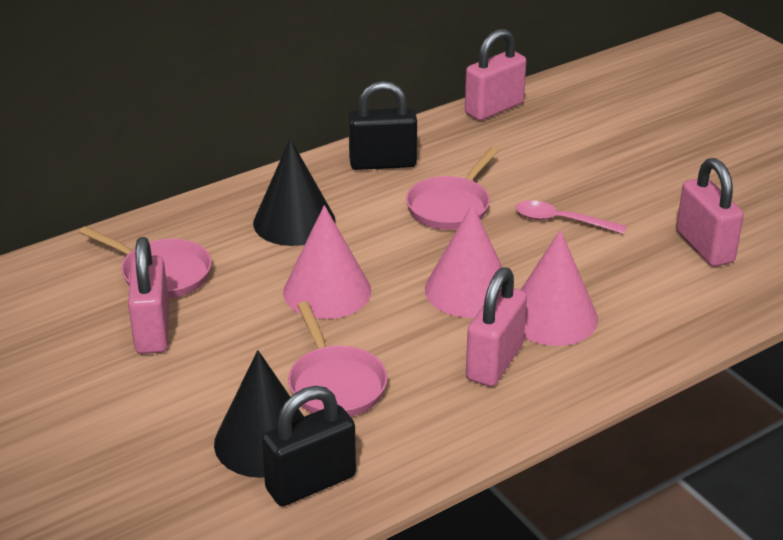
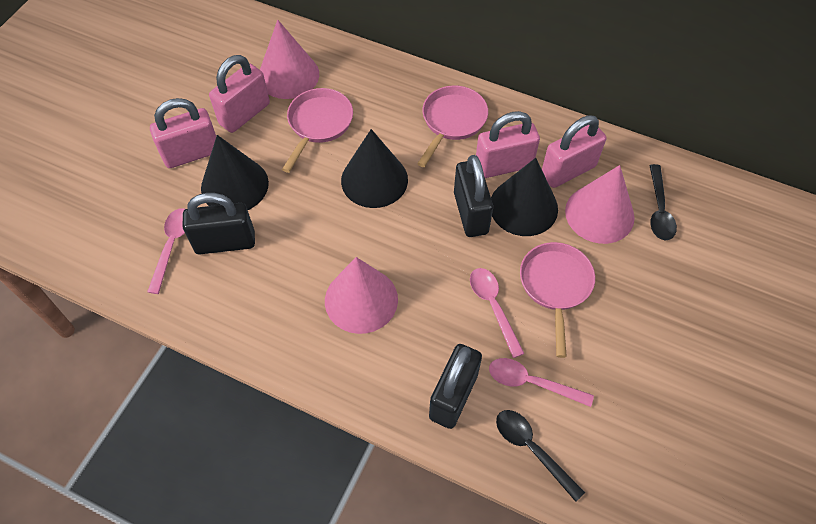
black cone: 2 -> 3
black padlock: 2 -> 3
black spoon: 0 -> 2
pink spoon: 1 -> 3

